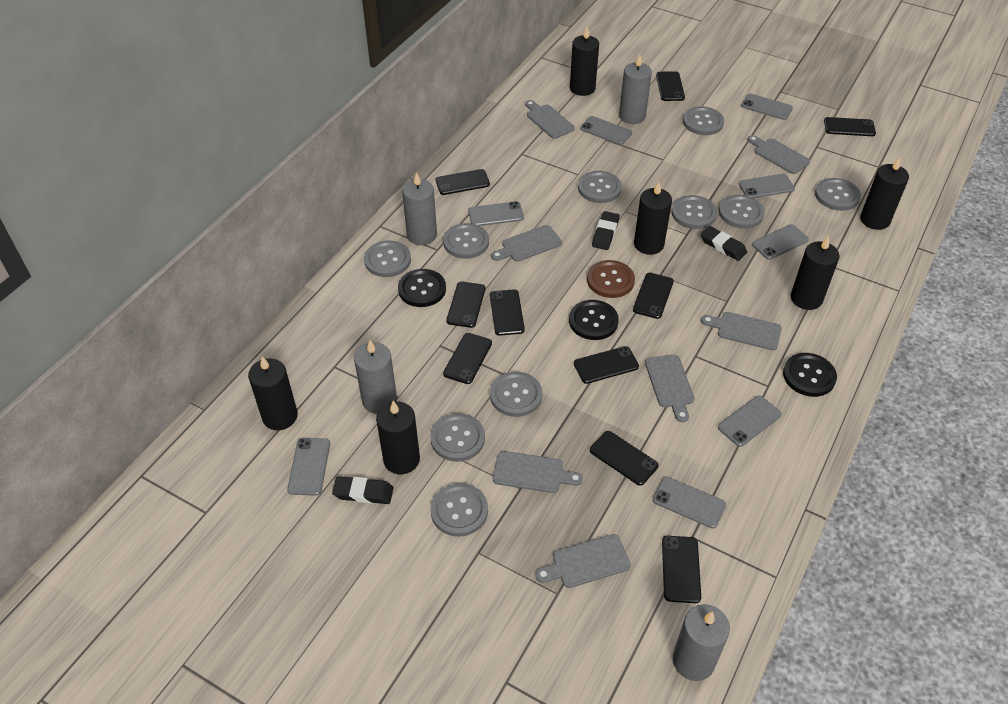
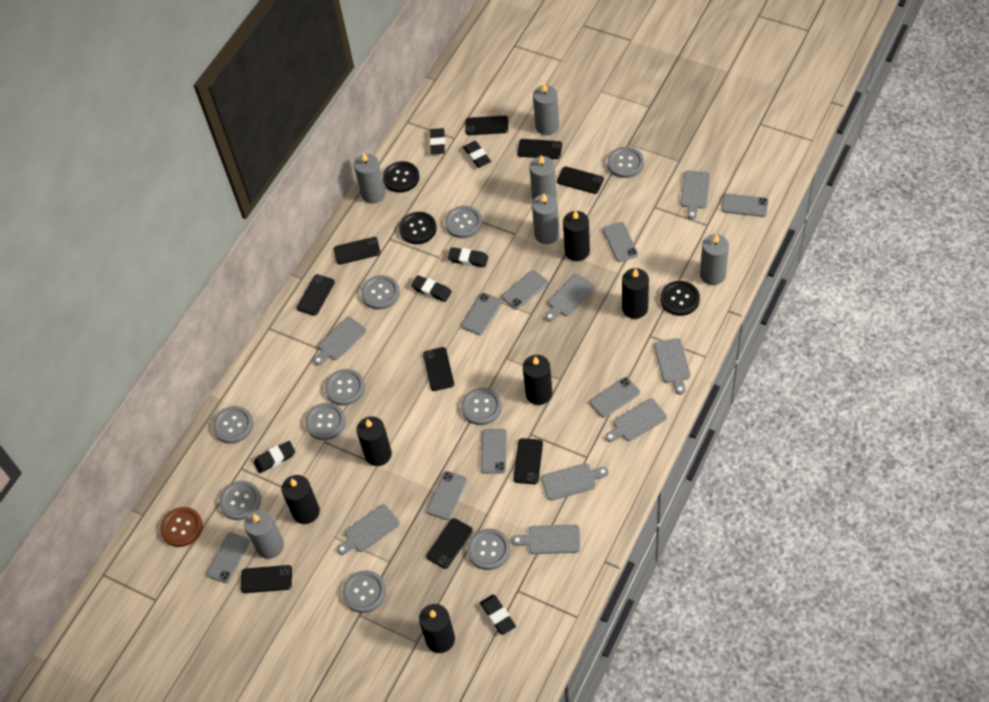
black eraser: 3 -> 6
black phone: 10 -> 9
grey candle: 4 -> 6
grey cutting board: 7 -> 8

